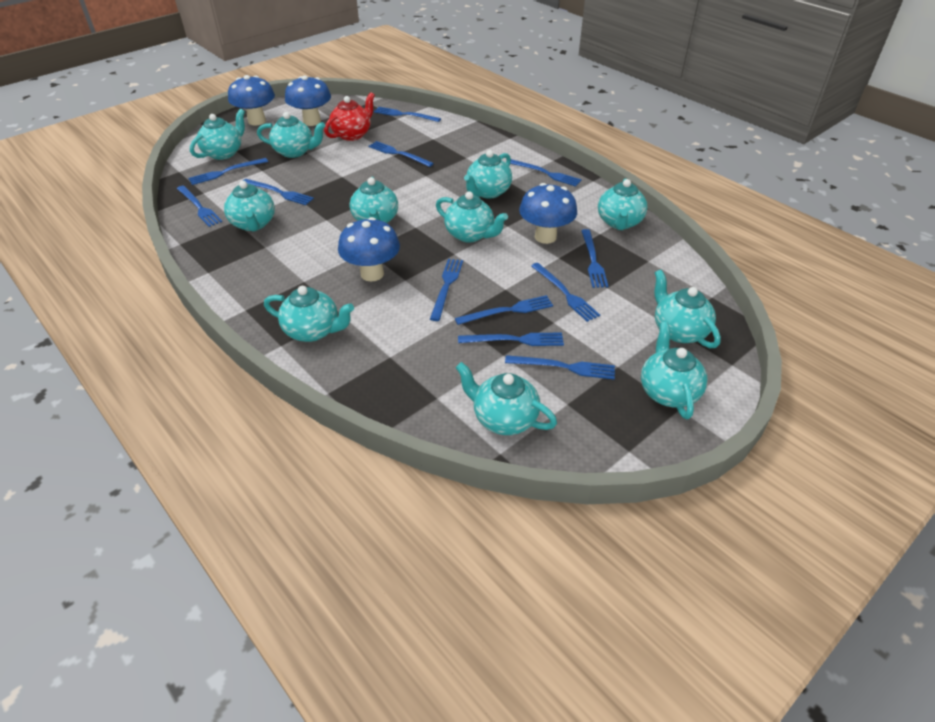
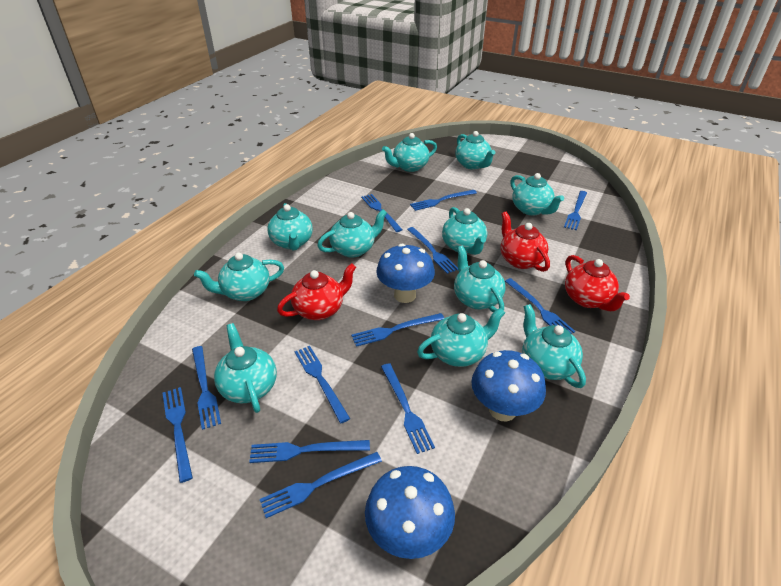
blue mushroom: 4 -> 3
red teapot: 1 -> 3

